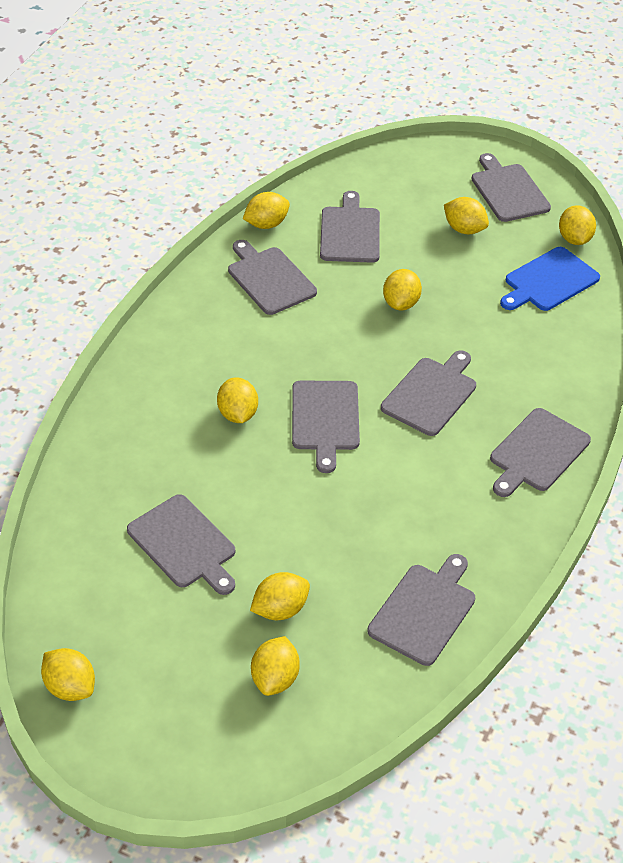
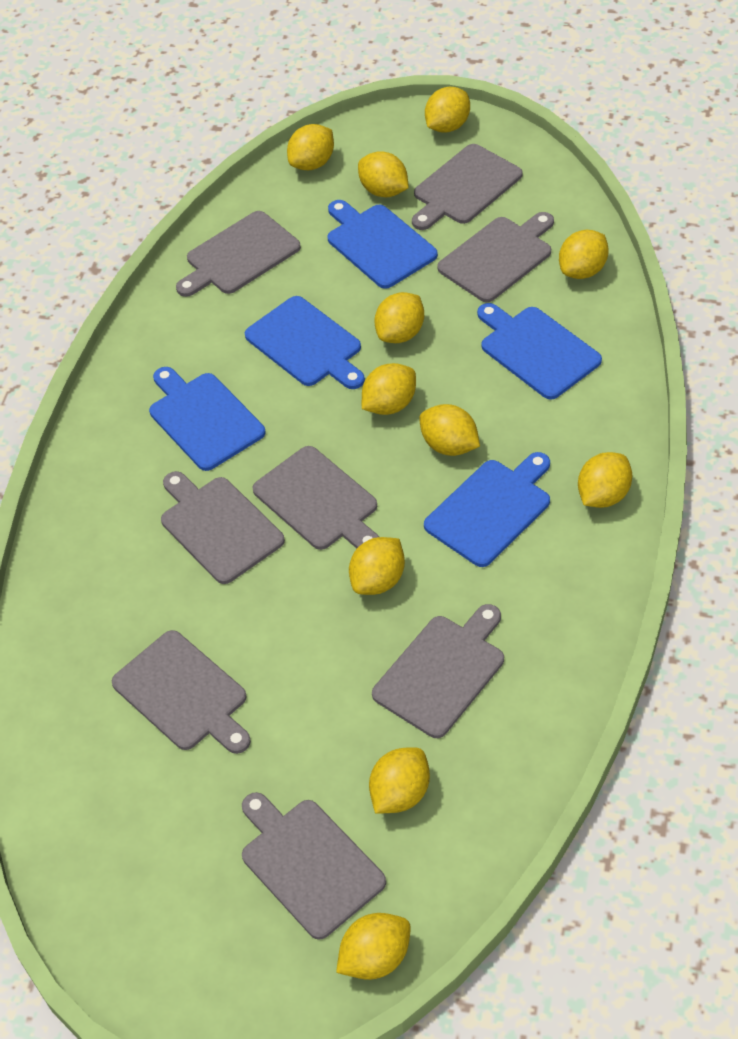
blue cutting board: 1 -> 5
yellow lemon: 8 -> 11

